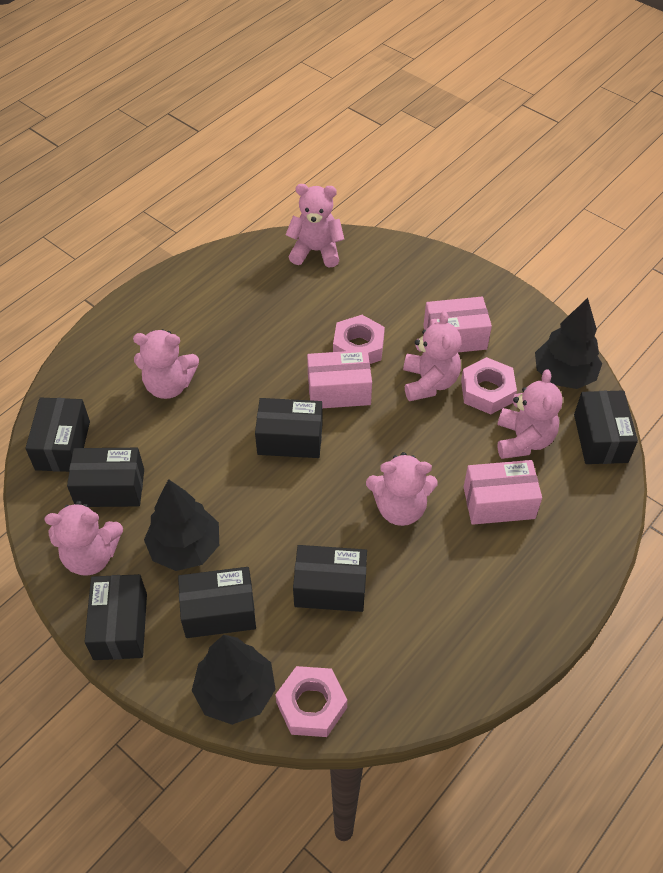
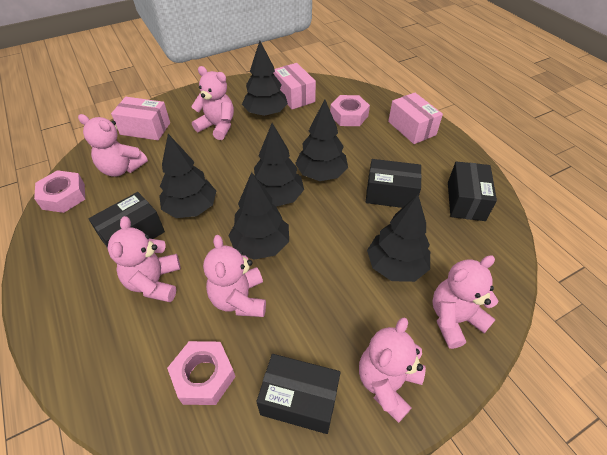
black box: 7 -> 4
black tree: 3 -> 6

